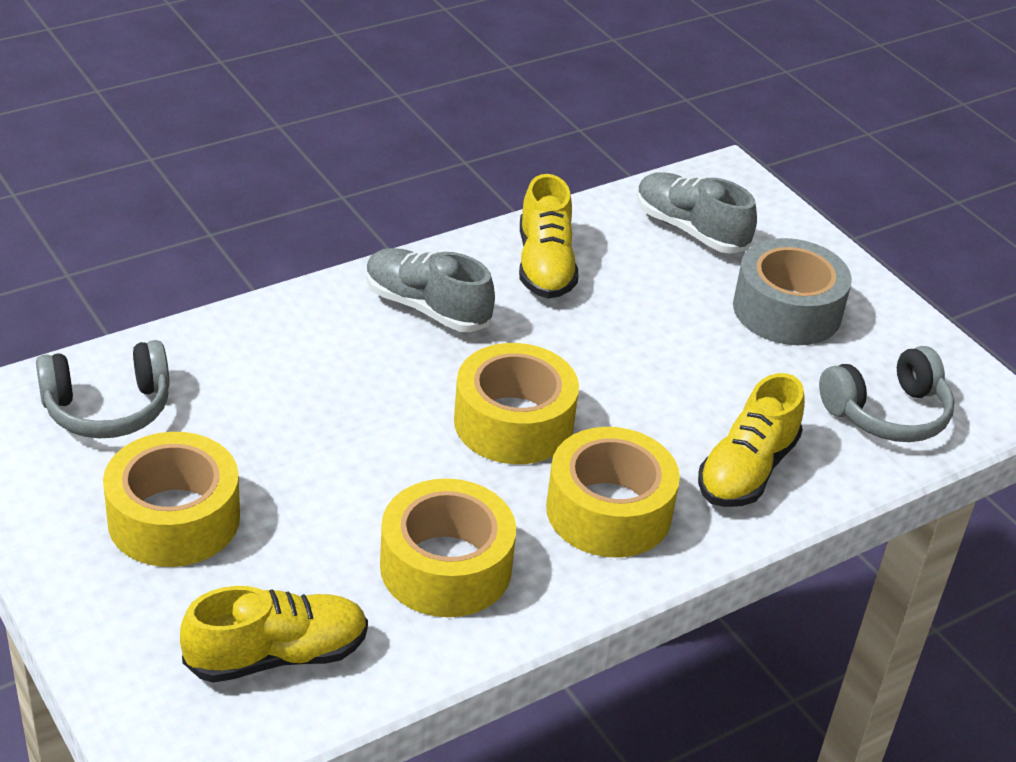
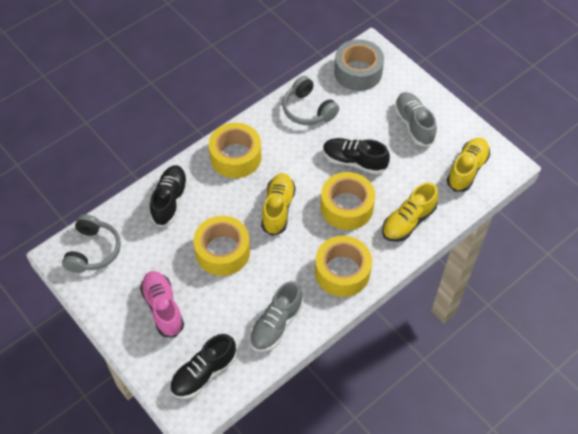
black shoe: 0 -> 3
pink shoe: 0 -> 1

